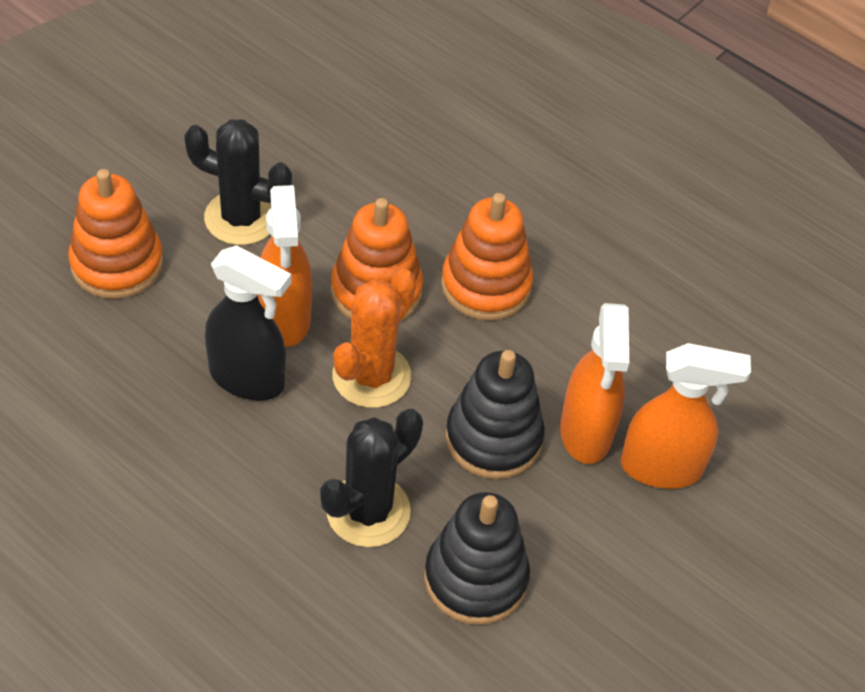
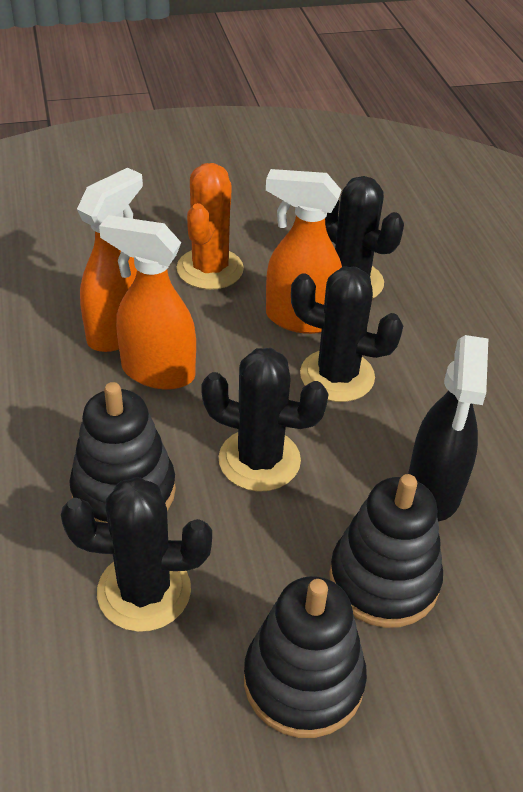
black cactus: 2 -> 4
black stacking toy: 2 -> 3
orange stacking toy: 3 -> 0

